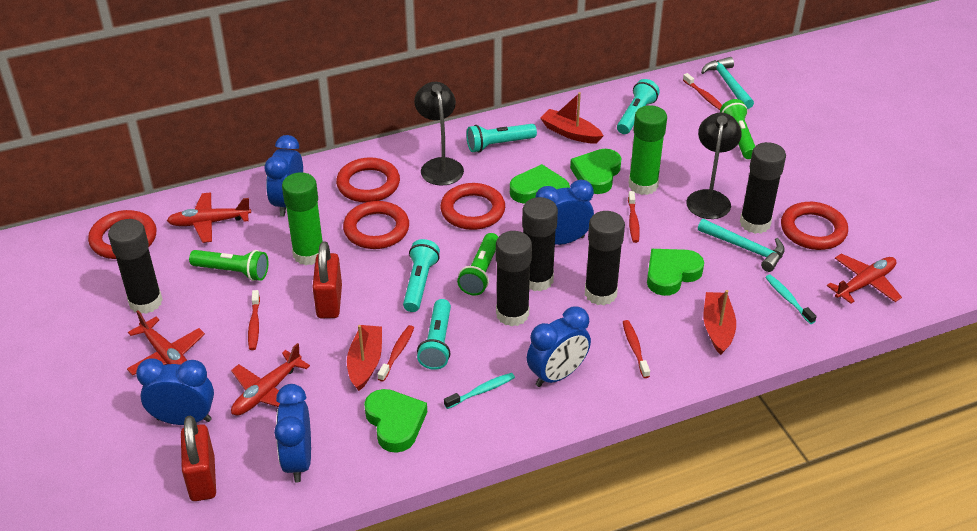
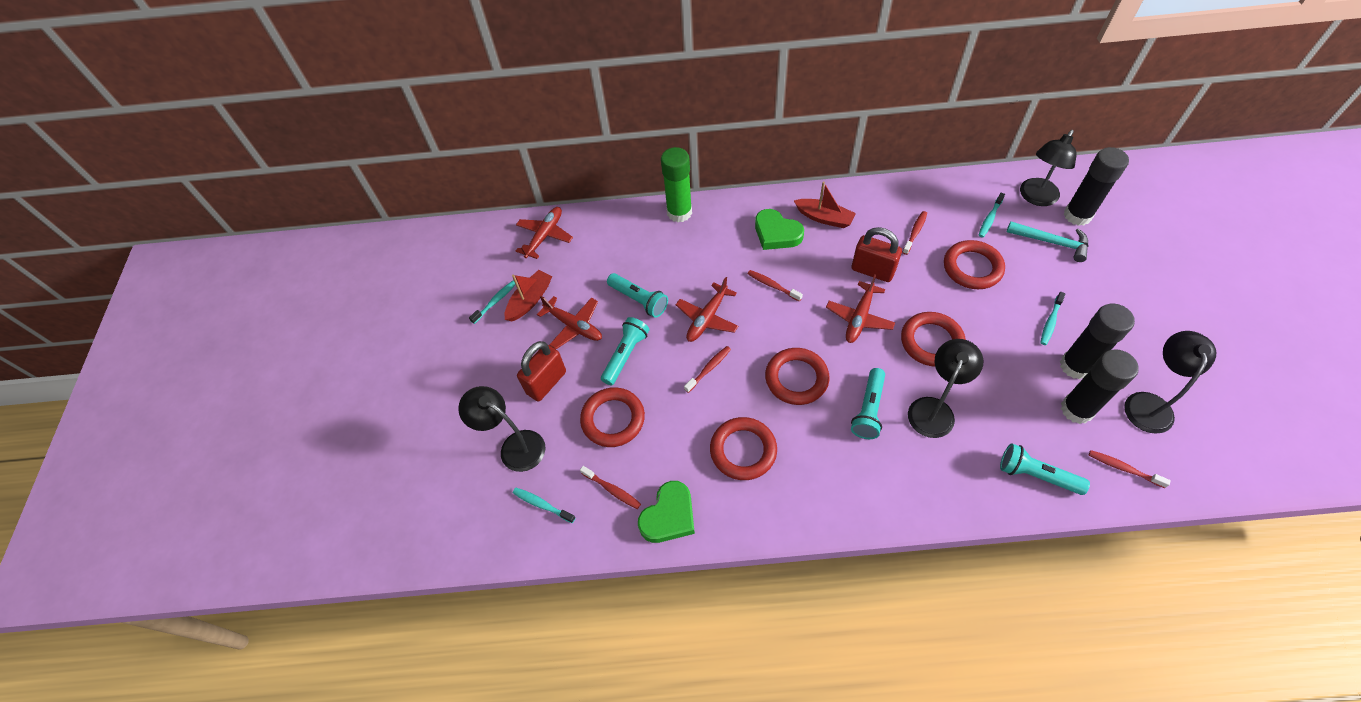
black glue stick: 5 -> 3
black lamp: 2 -> 4
blue clock: 5 -> 0
green flashlight: 3 -> 0
green glue stick: 2 -> 1
green heart: 4 -> 2
red boat: 3 -> 2
turquoise hammer: 2 -> 1
turquoise toothbrush: 2 -> 4

